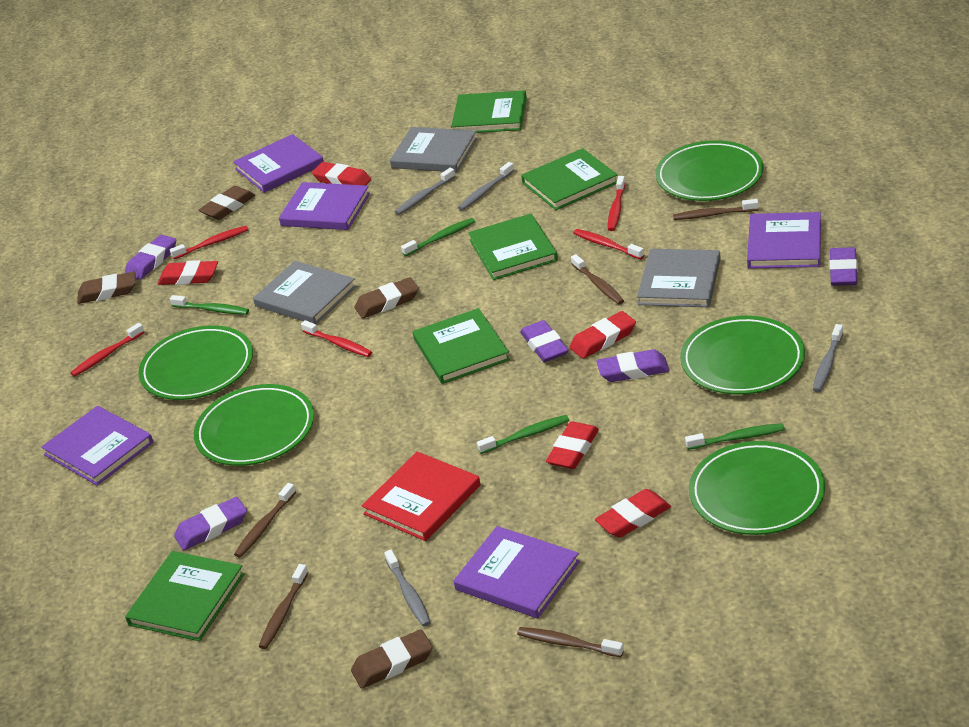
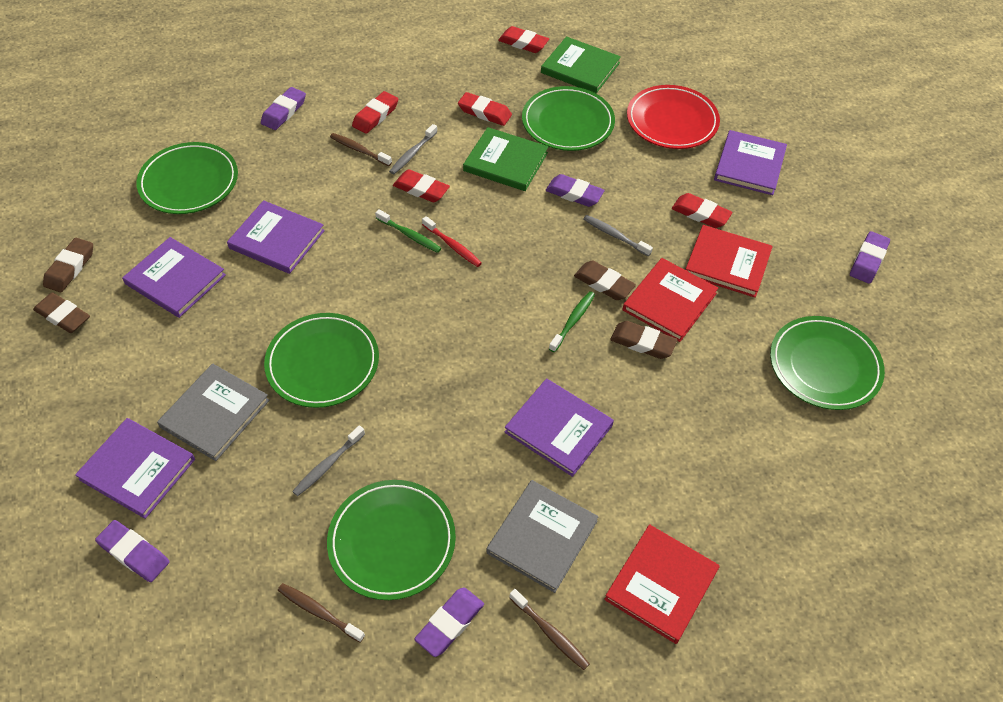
brown toothbrush: 5 -> 3
green book: 5 -> 2
green toothbrush: 4 -> 2
grey book: 3 -> 2
grey toothbrush: 4 -> 3
red book: 1 -> 3
red plate: 0 -> 1
red toothbrush: 5 -> 1

